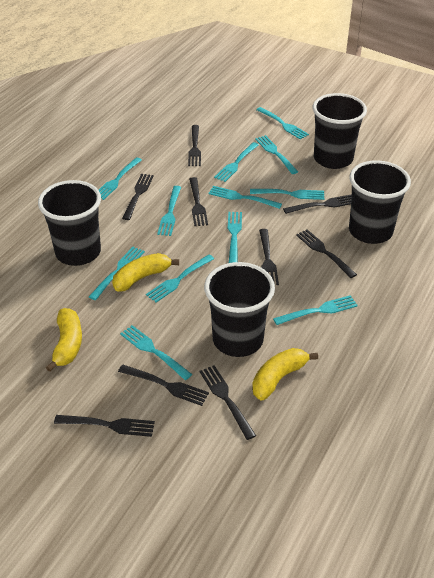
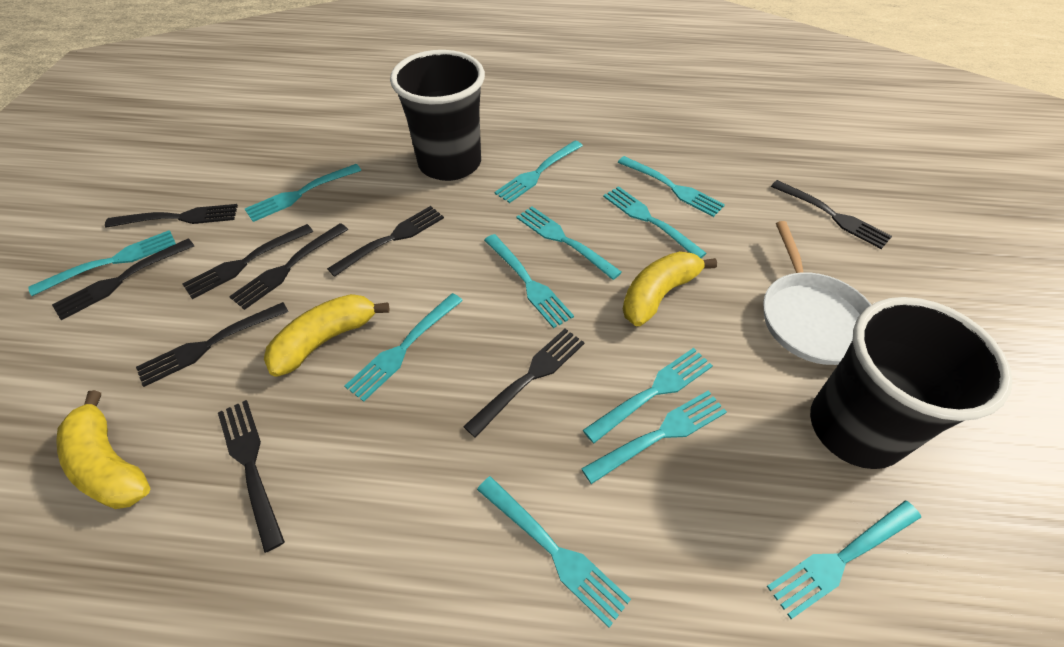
black cup: 4 -> 2
white pan: 0 -> 1

